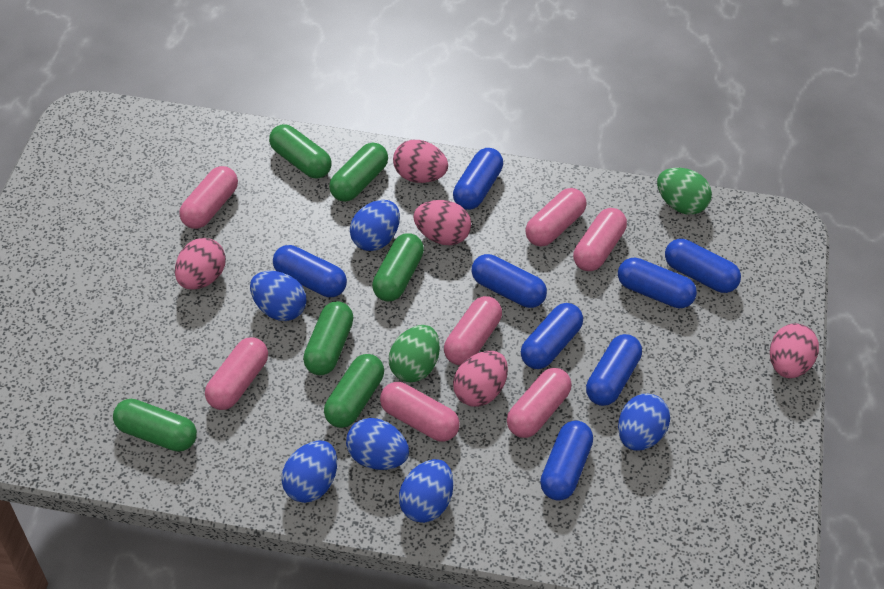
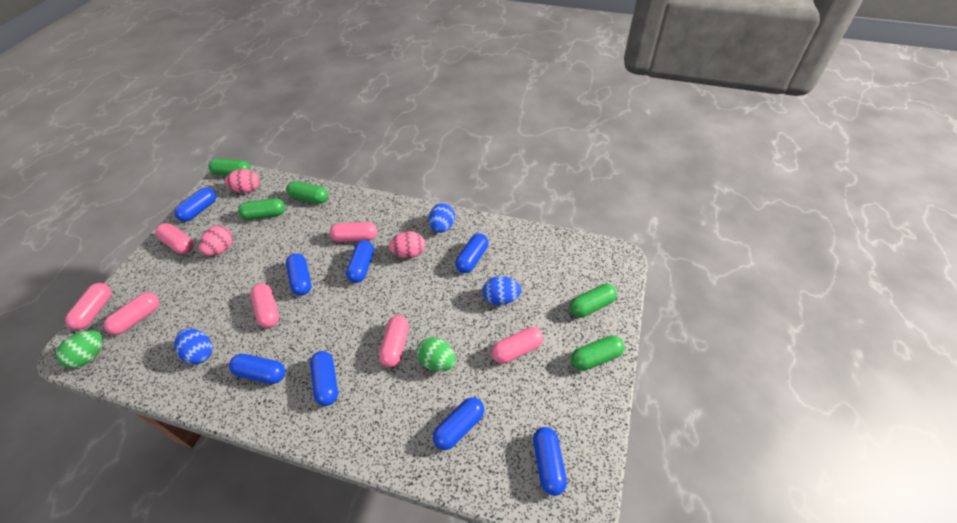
blue egg: 6 -> 3
green capsule: 6 -> 5
pink egg: 5 -> 3

